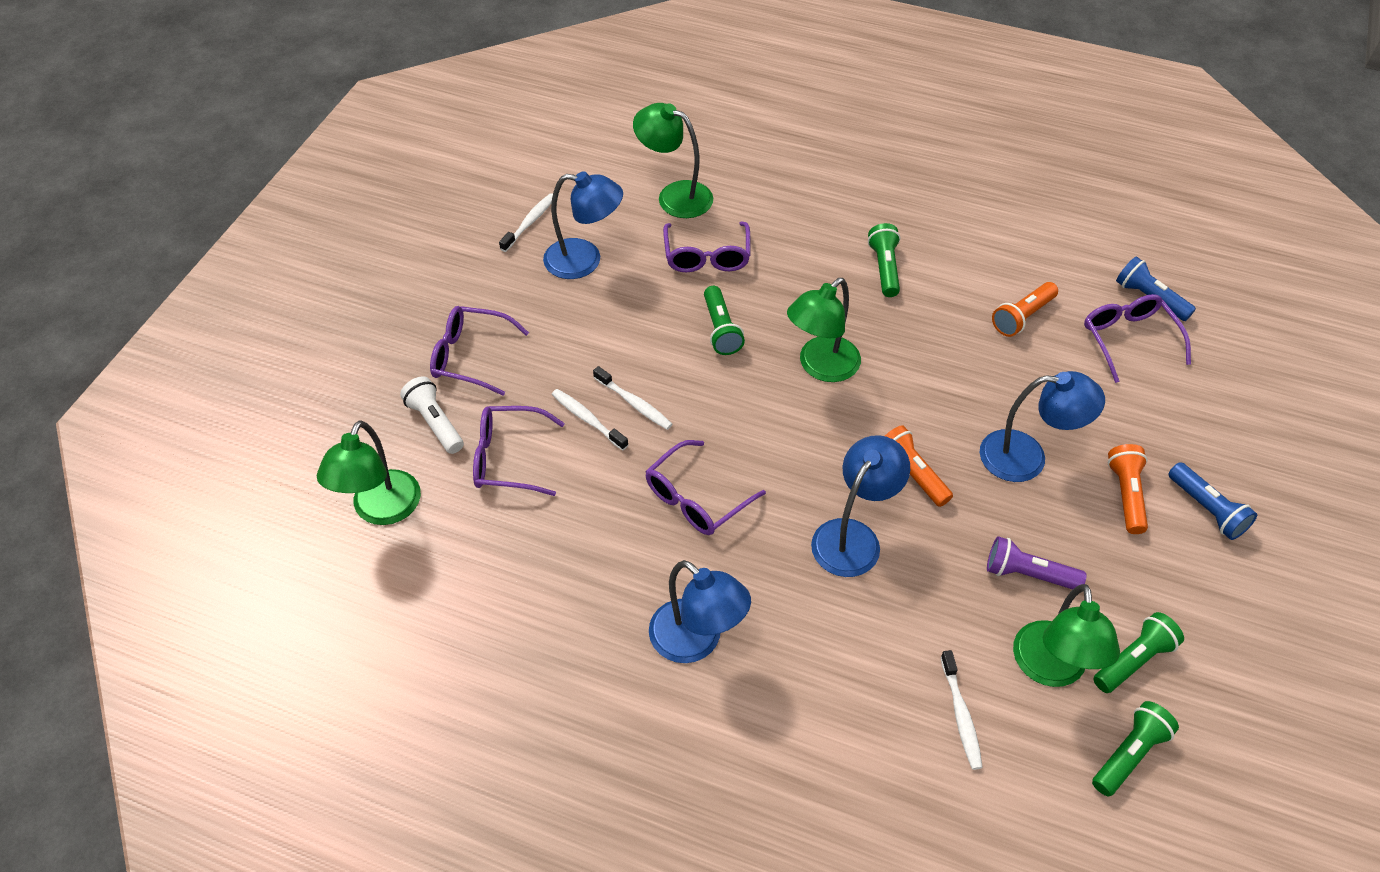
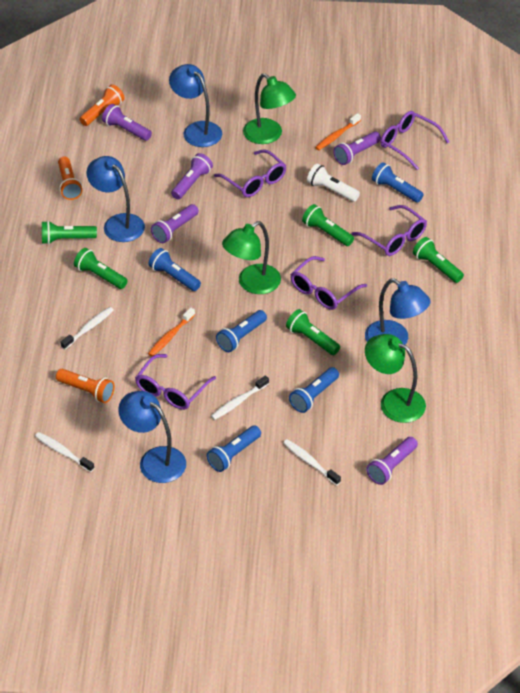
blue flashlight: 2 -> 5
green flashlight: 4 -> 5
green lamp: 4 -> 3
orange toothbrush: 0 -> 2
purple flashlight: 1 -> 5

